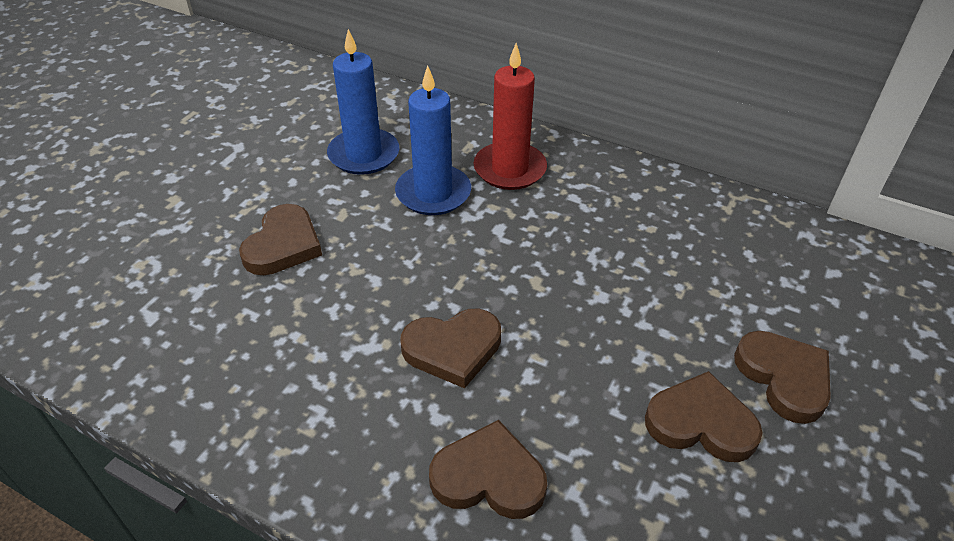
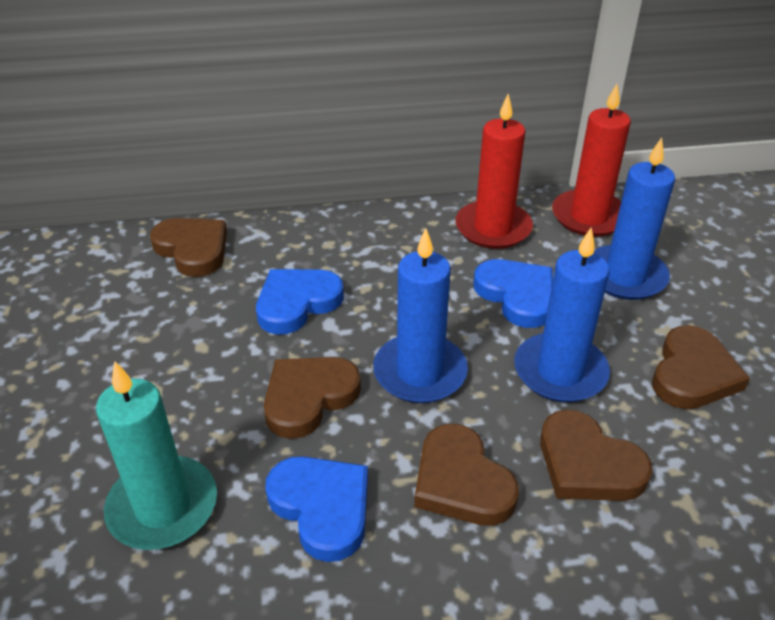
blue candle: 2 -> 3
blue heart: 0 -> 3
red candle: 1 -> 2
turquoise candle: 0 -> 1

